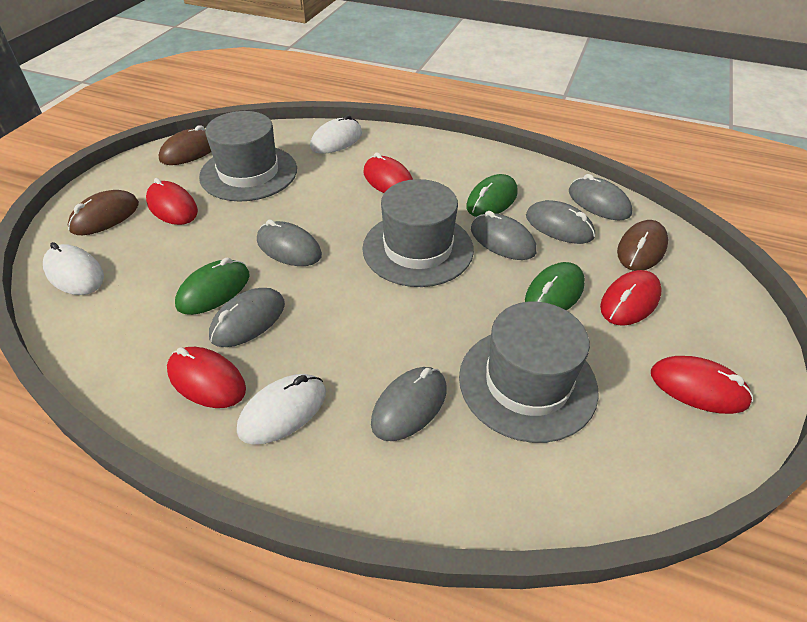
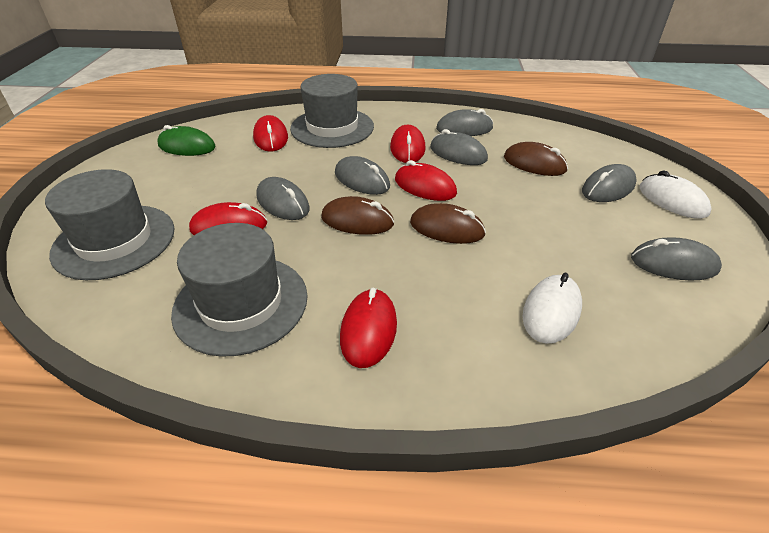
green mouse: 3 -> 1
white mouse: 3 -> 2

